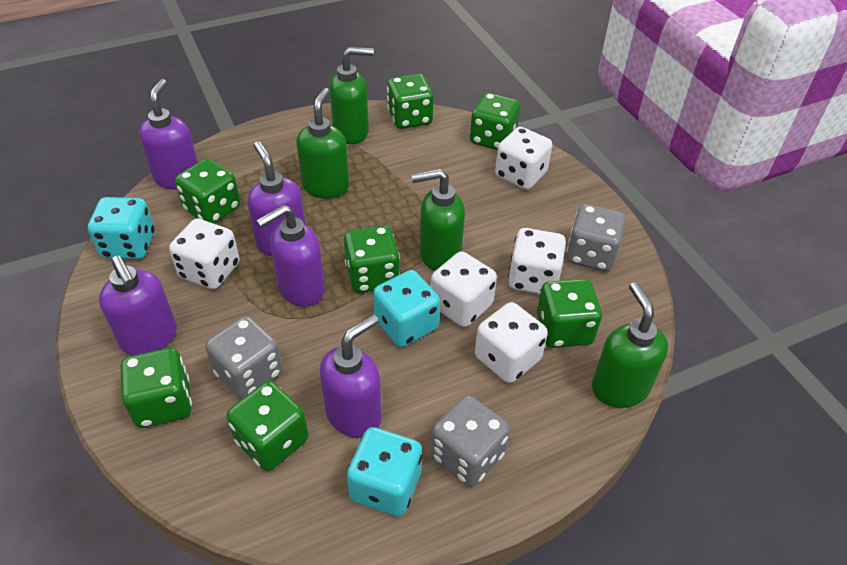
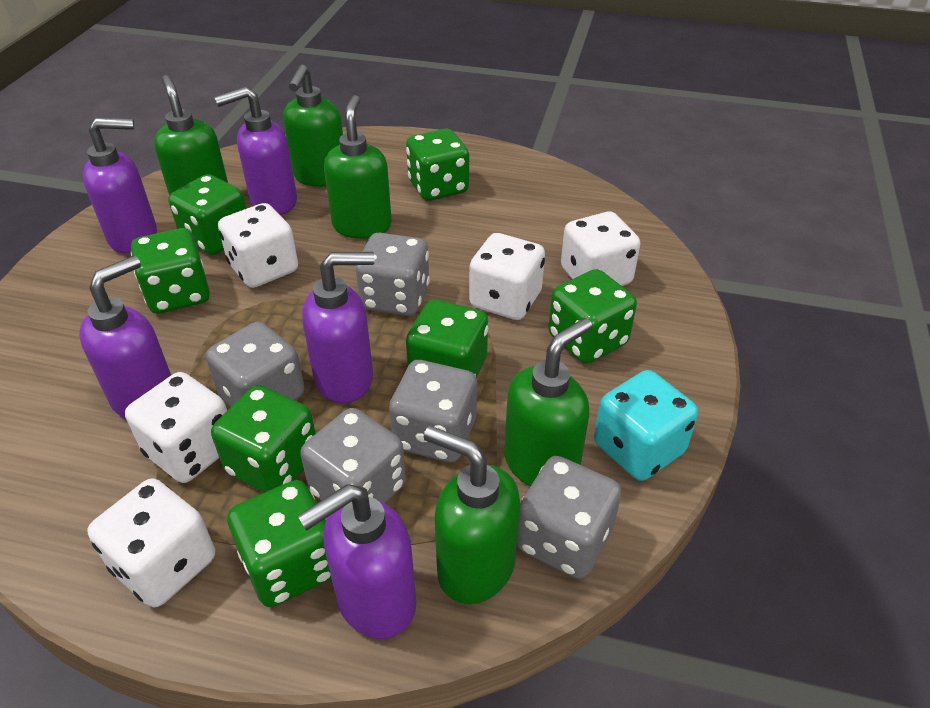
green soap dispenser: 4 -> 5
grey dice: 3 -> 5
turquoise dice: 3 -> 1

